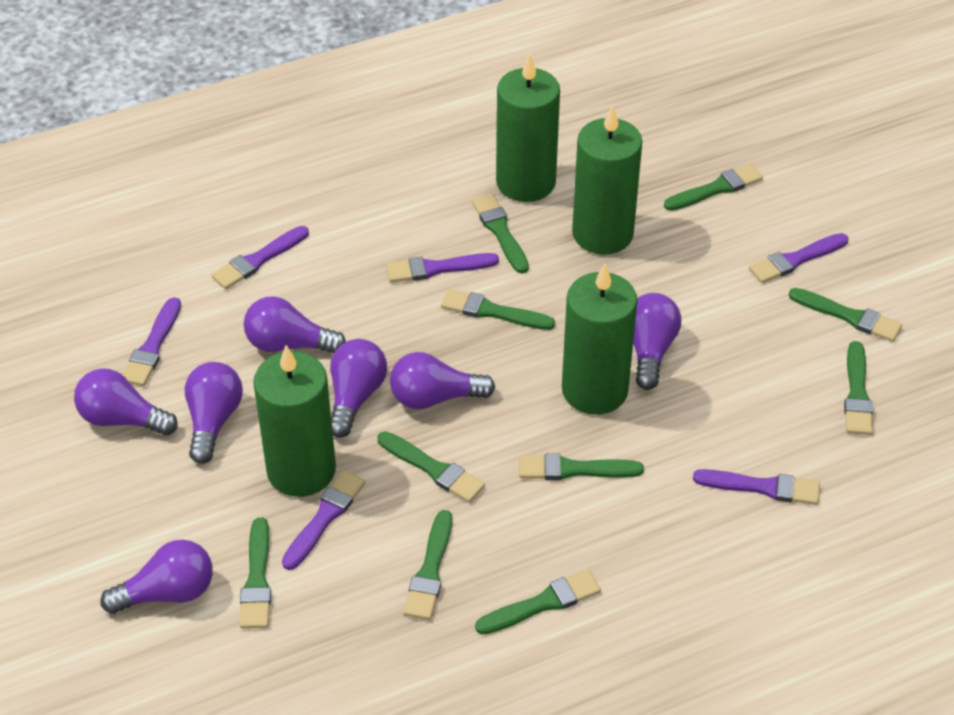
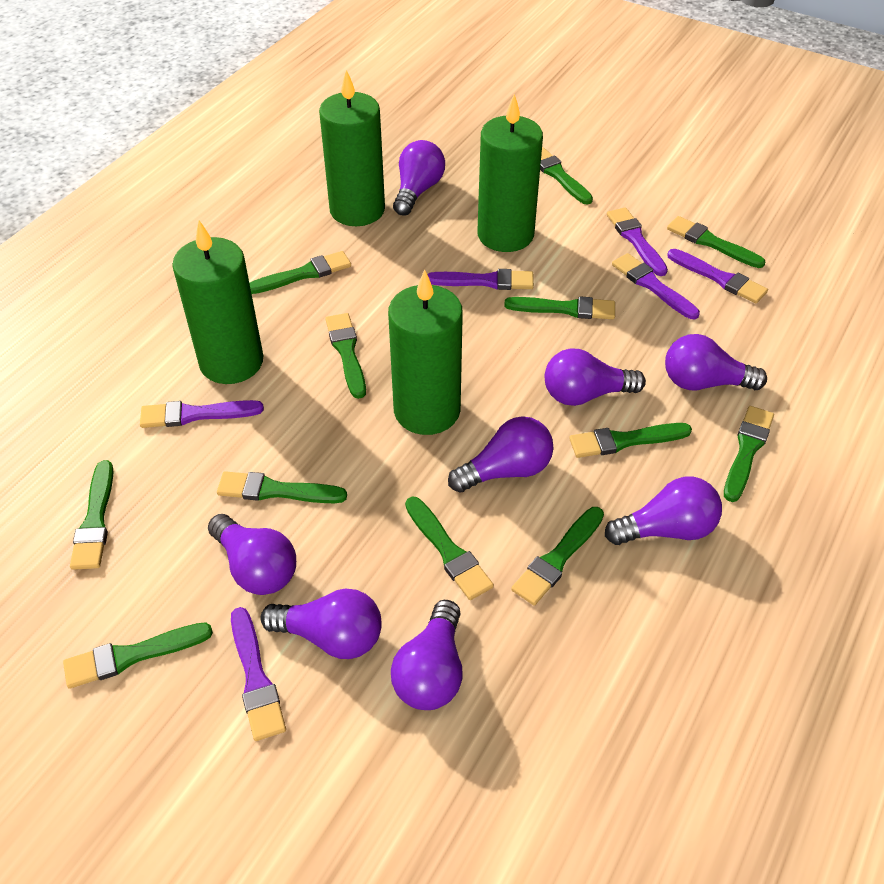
green brush: 10 -> 12
purple light bulb: 7 -> 8

